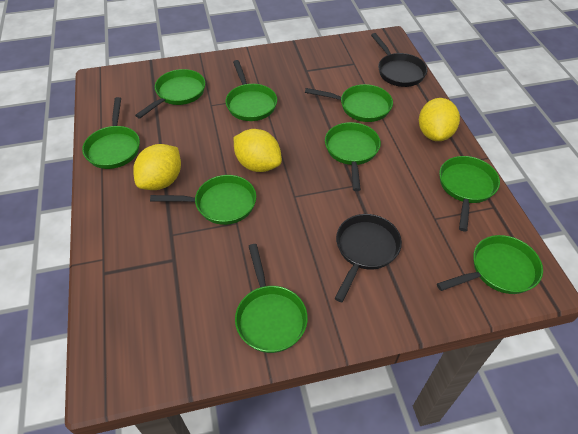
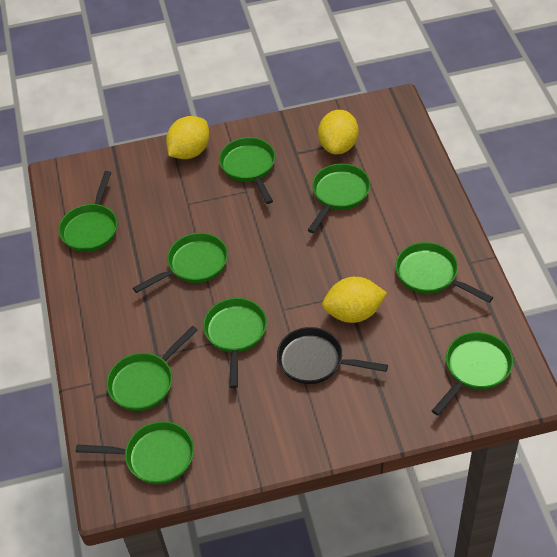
black pan: 2 -> 1

